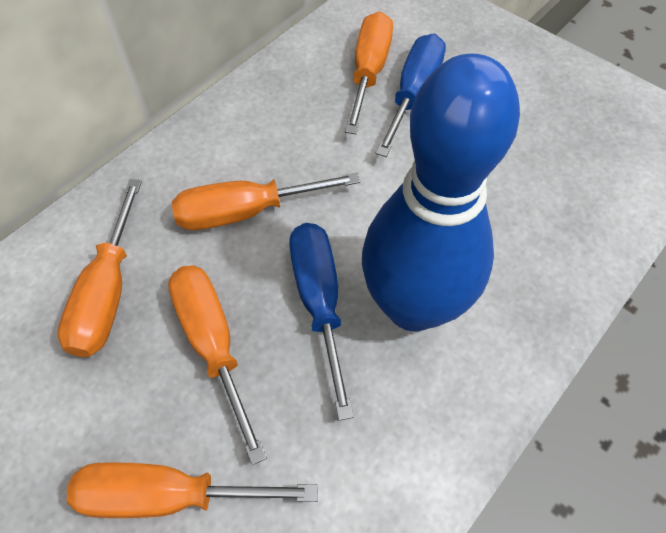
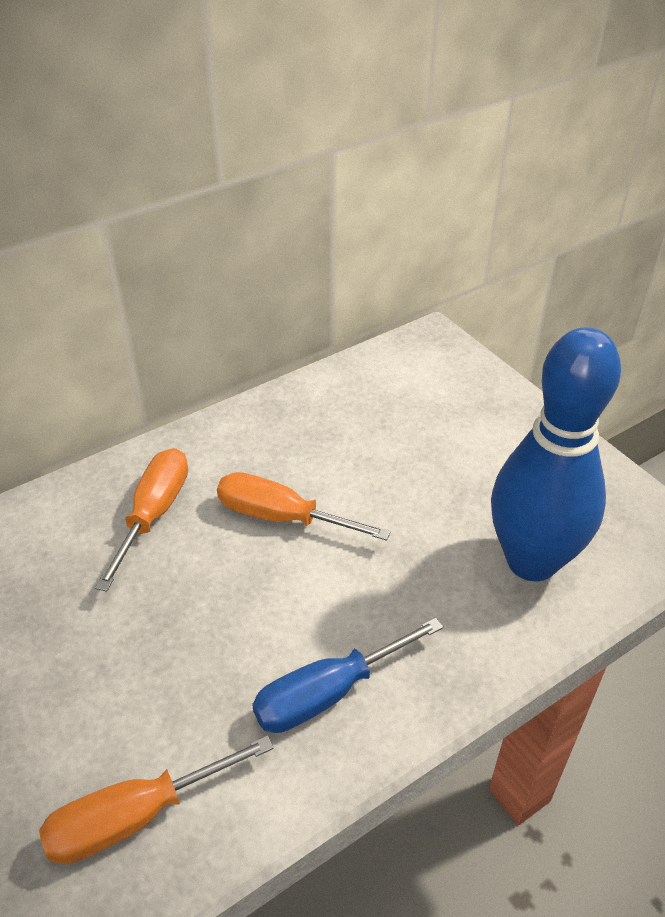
blue screwdriver: 2 -> 1
orange screwdriver: 5 -> 3

